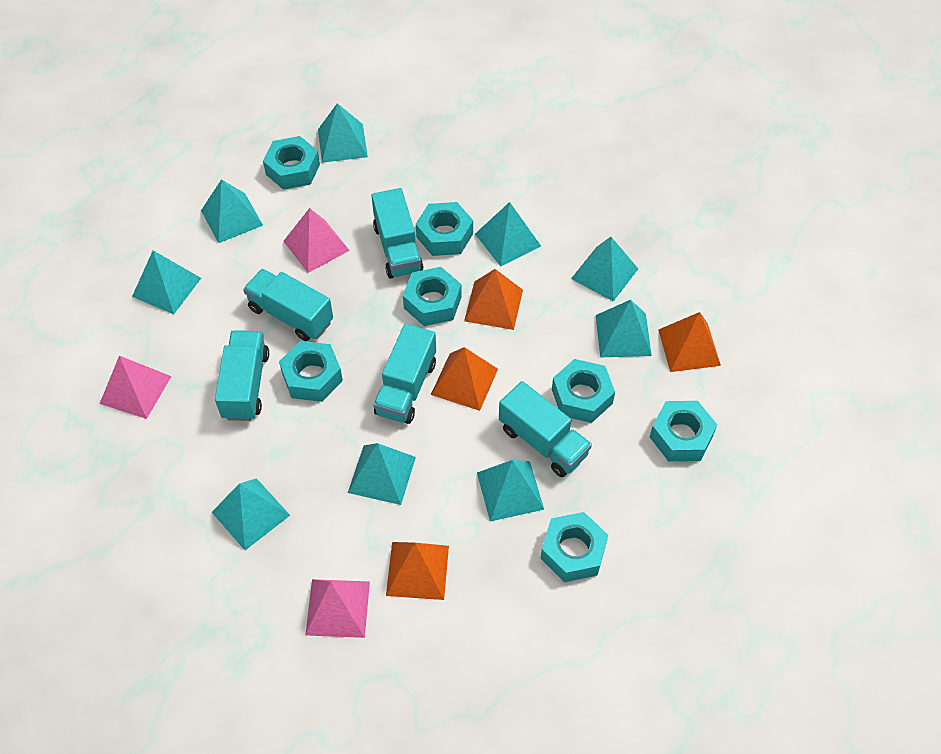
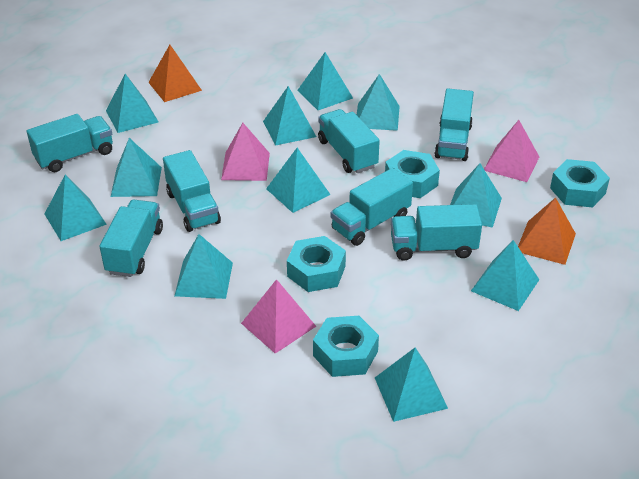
orange pyramid: 4 -> 2
turquoise nut: 7 -> 4
turquoise pyramid: 9 -> 11
turquoise truck: 5 -> 7

